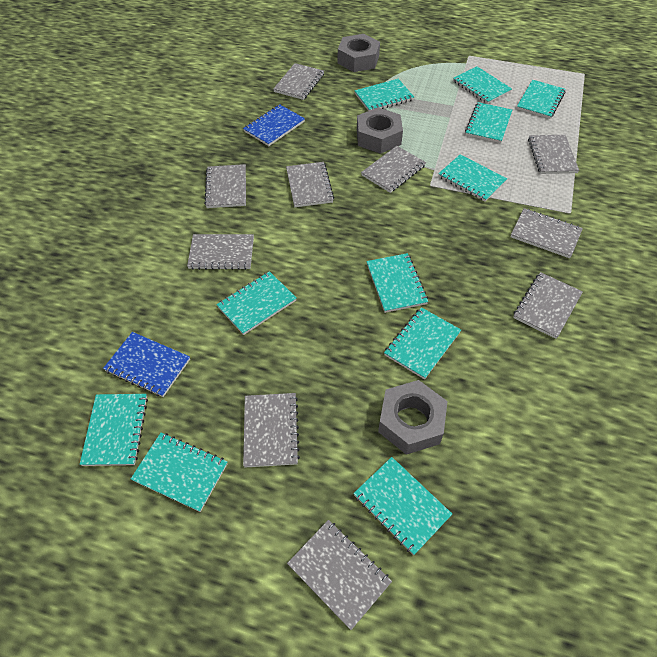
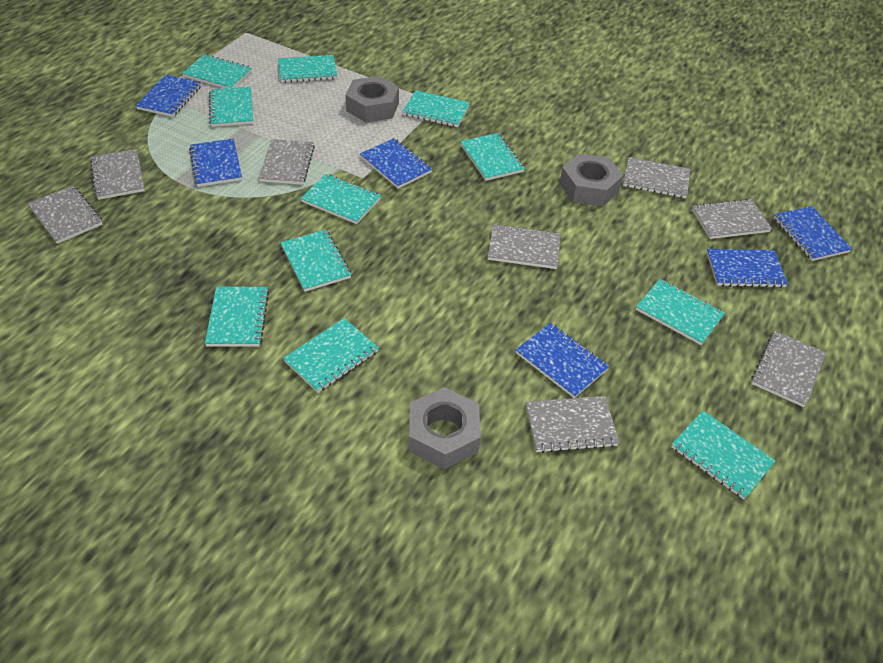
blue notebook: 2 -> 6
grey notebook: 10 -> 8

